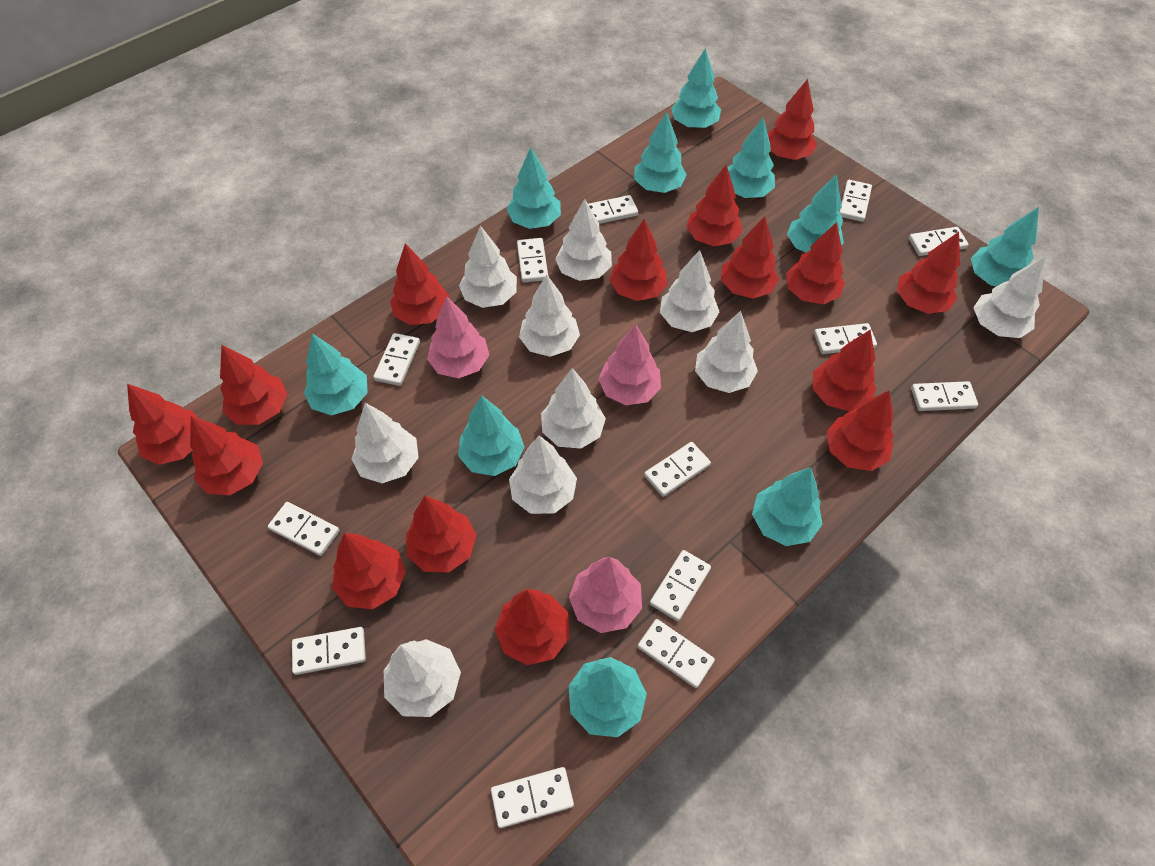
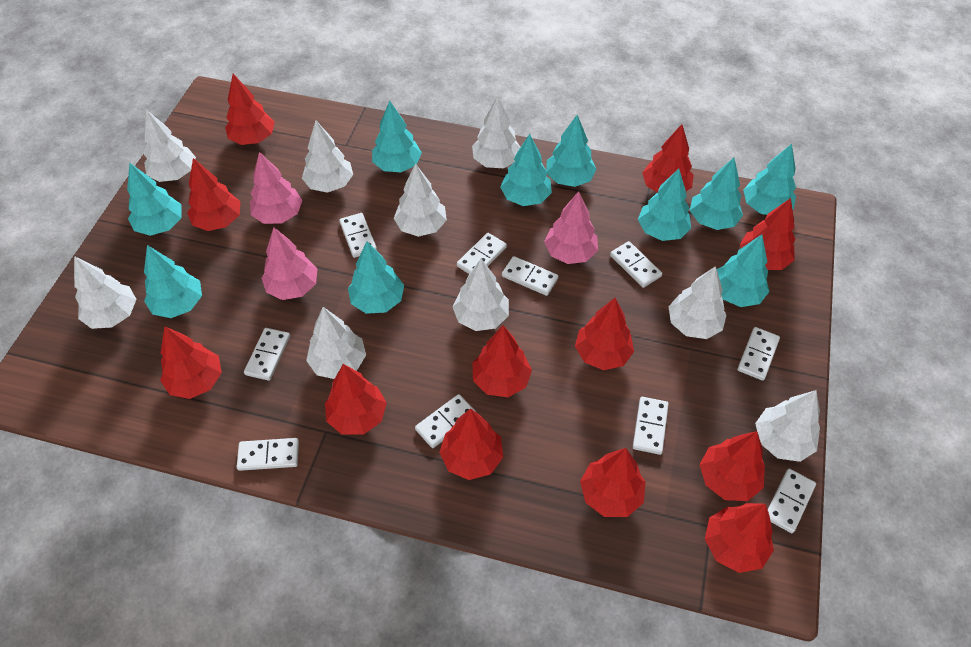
red tree: 15 -> 12
white domino: 13 -> 10
white tree: 10 -> 9

